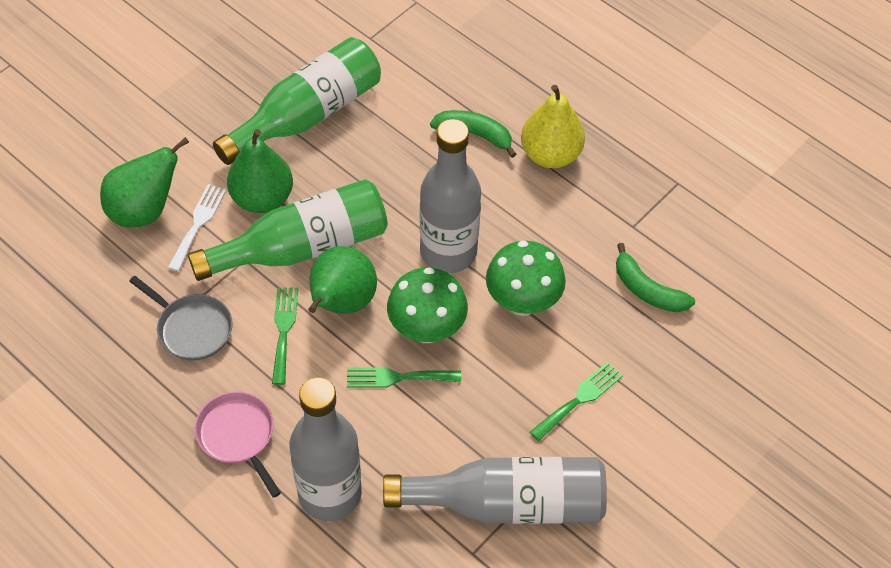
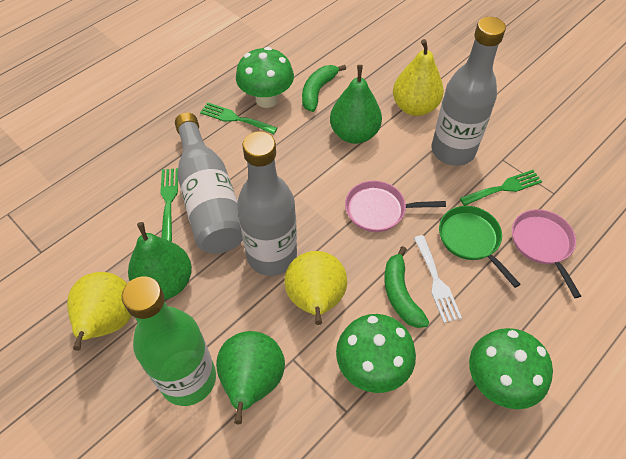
green bottle: 2 -> 1
green mushroom: 2 -> 3
green pan: 0 -> 1
grey pan: 1 -> 0
pink pan: 1 -> 2
yellow pear: 1 -> 3

